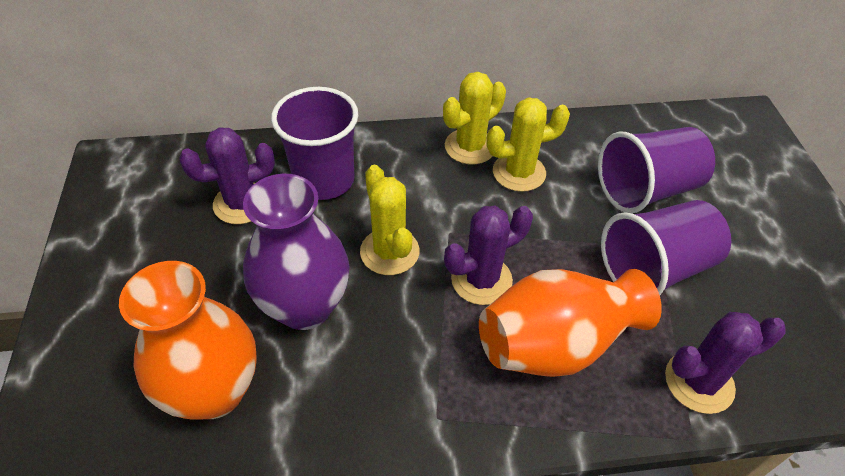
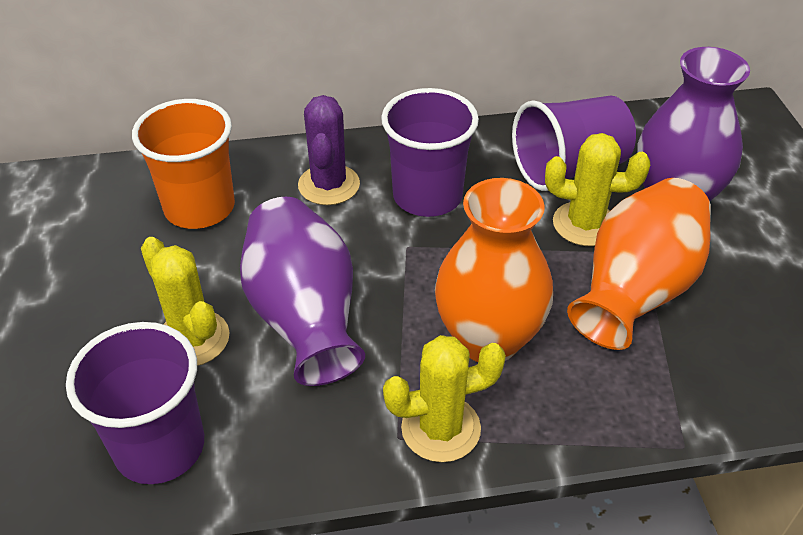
orange cup: 0 -> 1
purple cactus: 3 -> 1
purple vase: 1 -> 2

